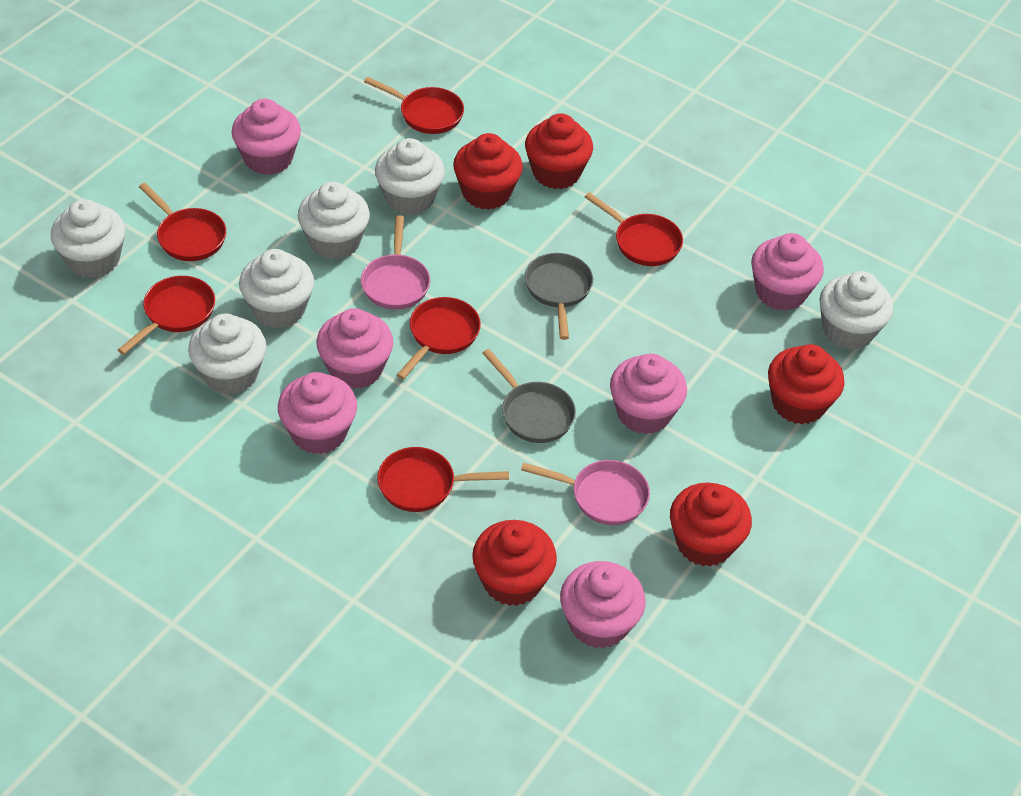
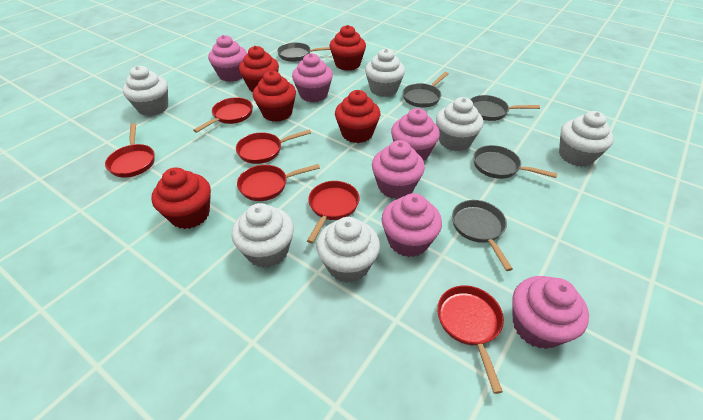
grey pan: 2 -> 5
pink pan: 2 -> 0

